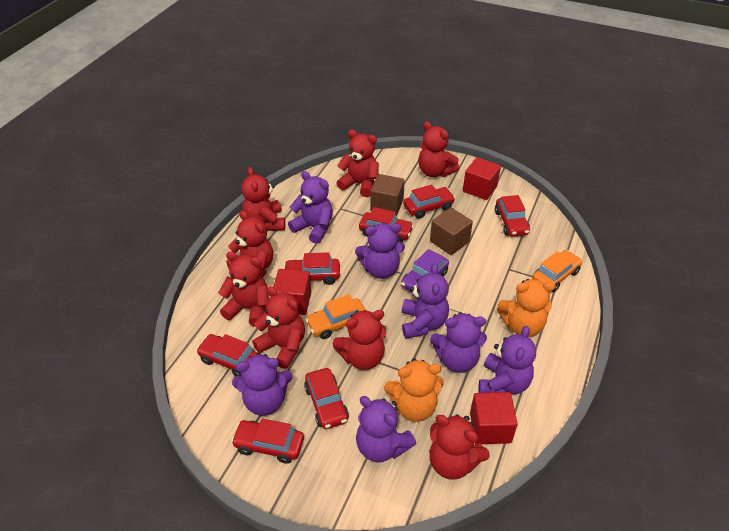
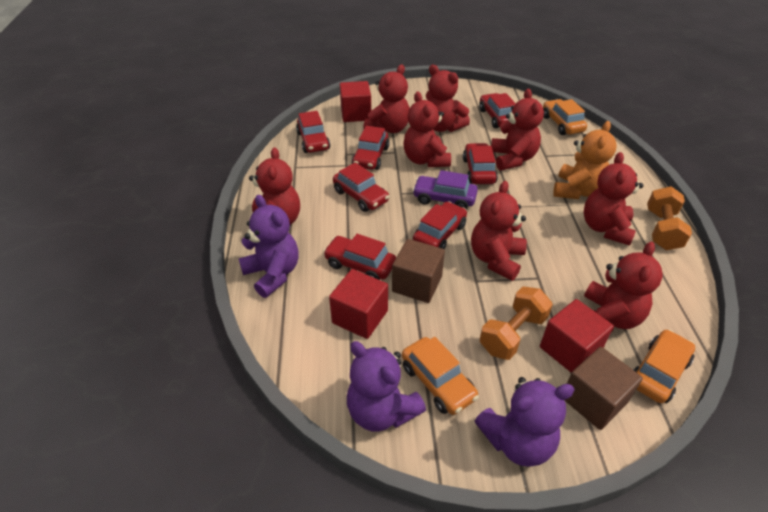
orange car: 2 -> 3
orange dumbbell: 0 -> 2
orange teddy bear: 2 -> 1
purple teddy bear: 7 -> 3

